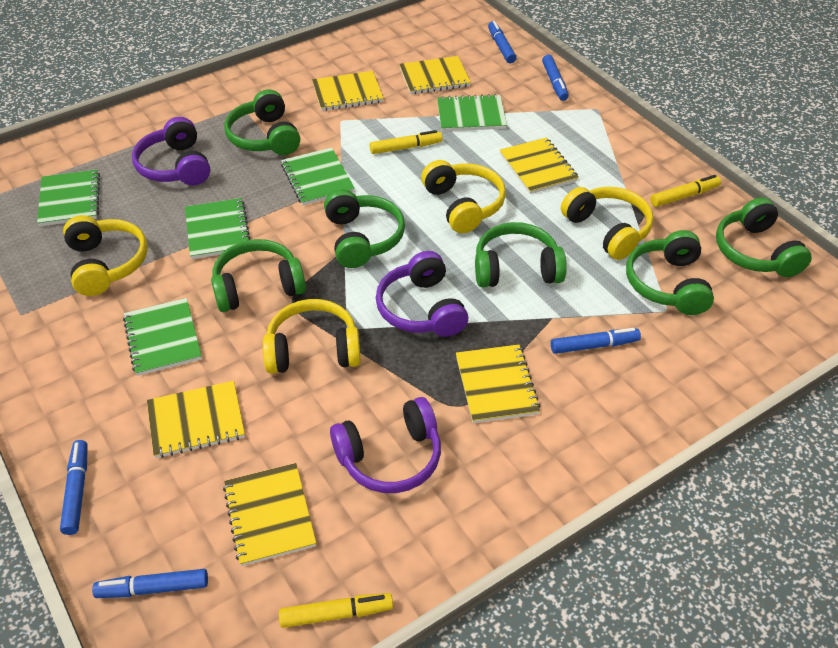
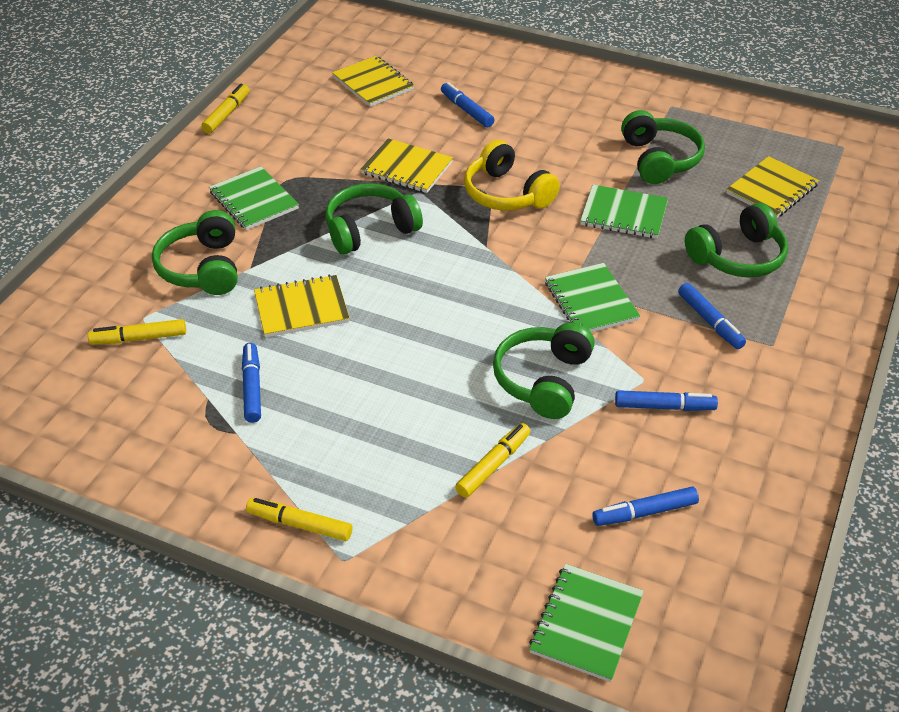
green headphones: 6 -> 5
green notebook: 5 -> 4
purple headphones: 3 -> 0
yellow headphones: 4 -> 1
yellow marker: 3 -> 4
yellow notebook: 6 -> 4

